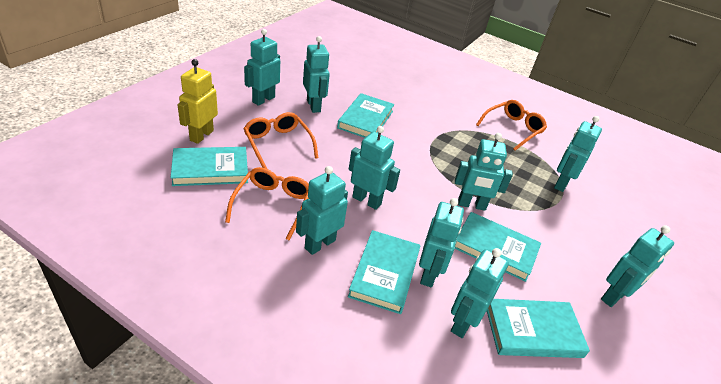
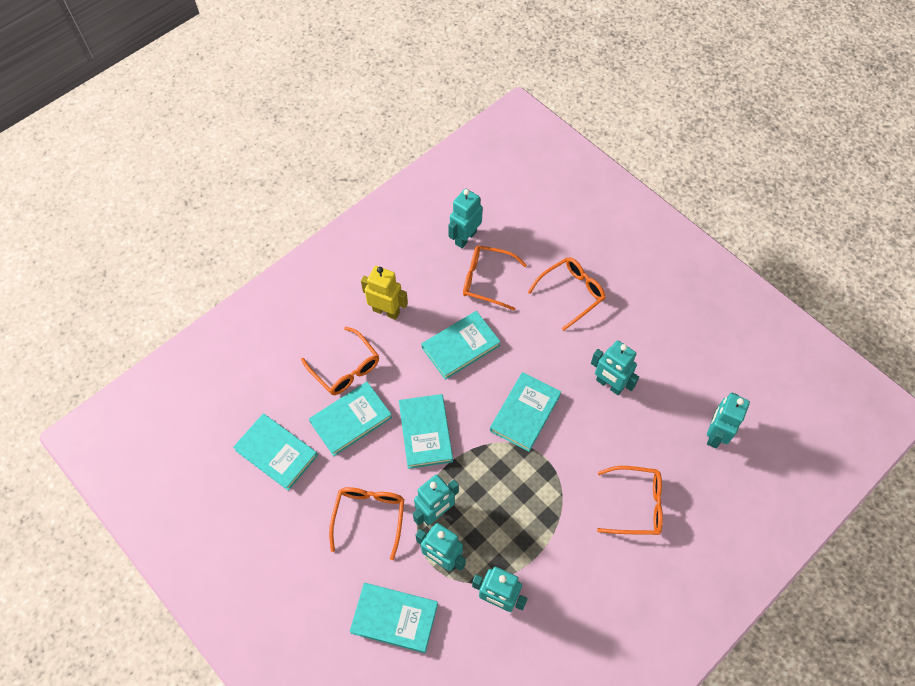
orange glasses: 3 -> 5
turquoise book: 5 -> 6
turquoise robot: 9 -> 6

